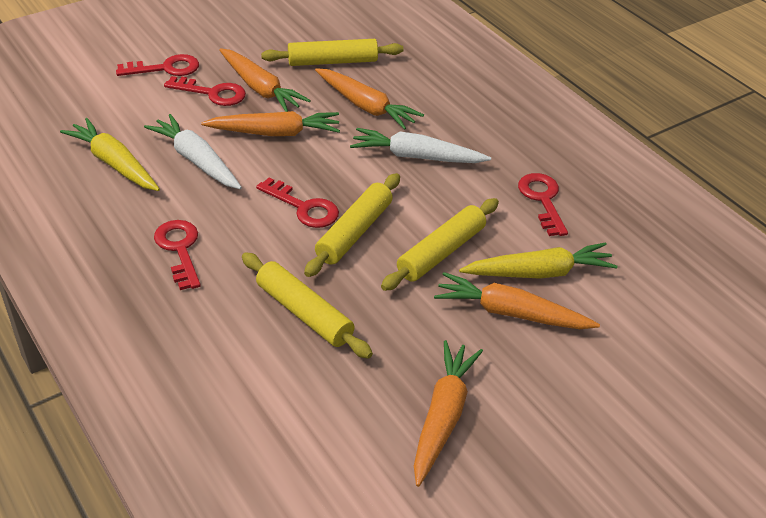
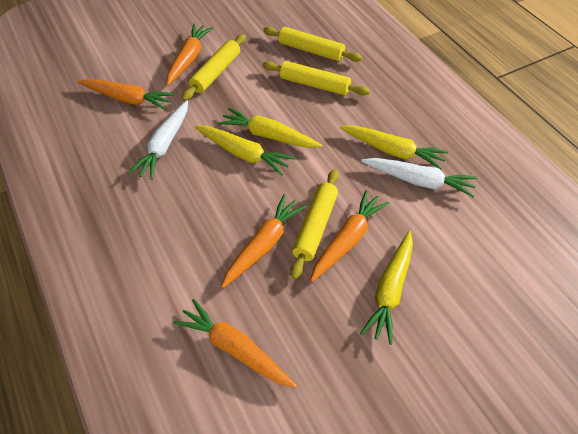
red key: 5 -> 0
yellow carrot: 2 -> 4

